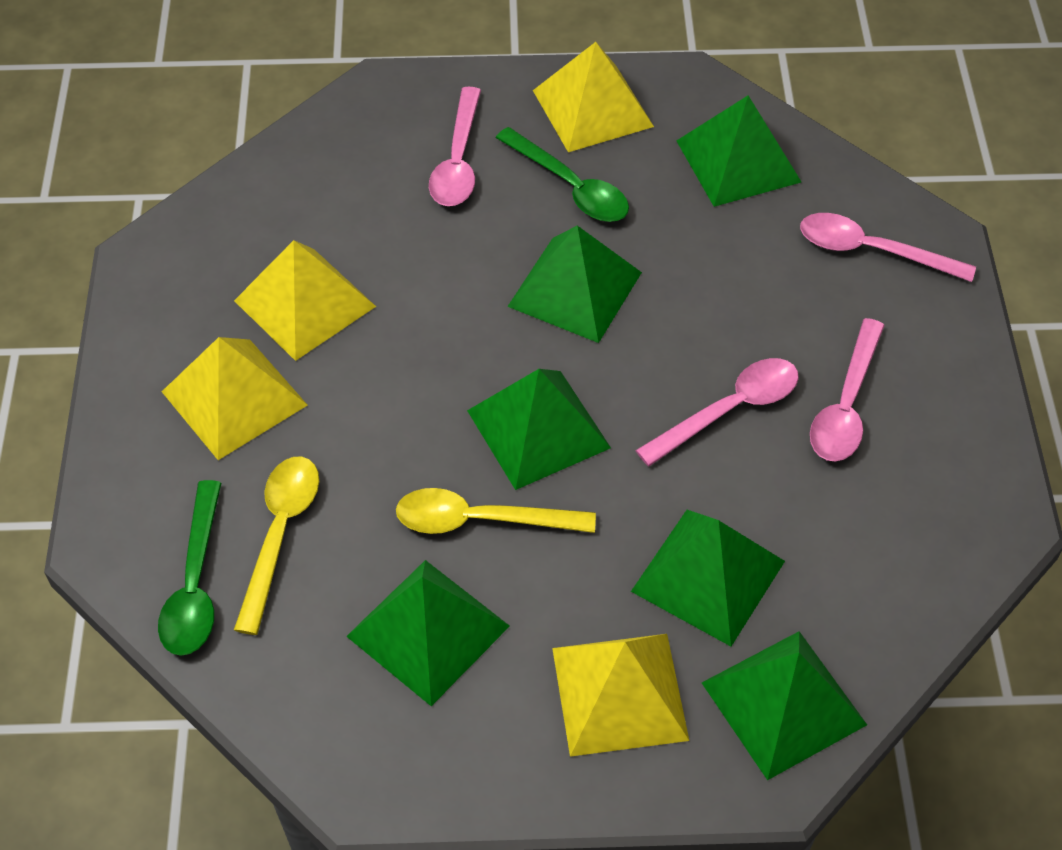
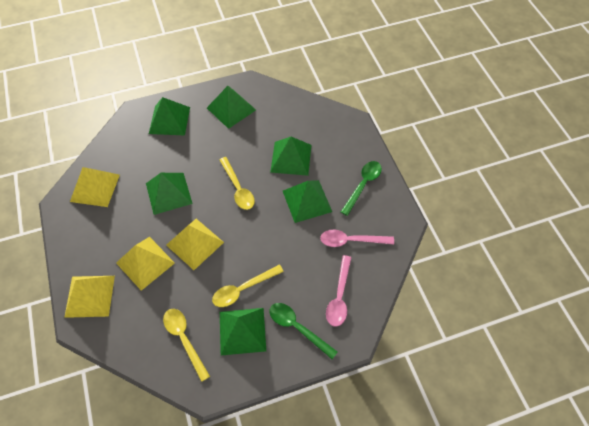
pink spoon: 4 -> 2
yellow spoon: 2 -> 3

